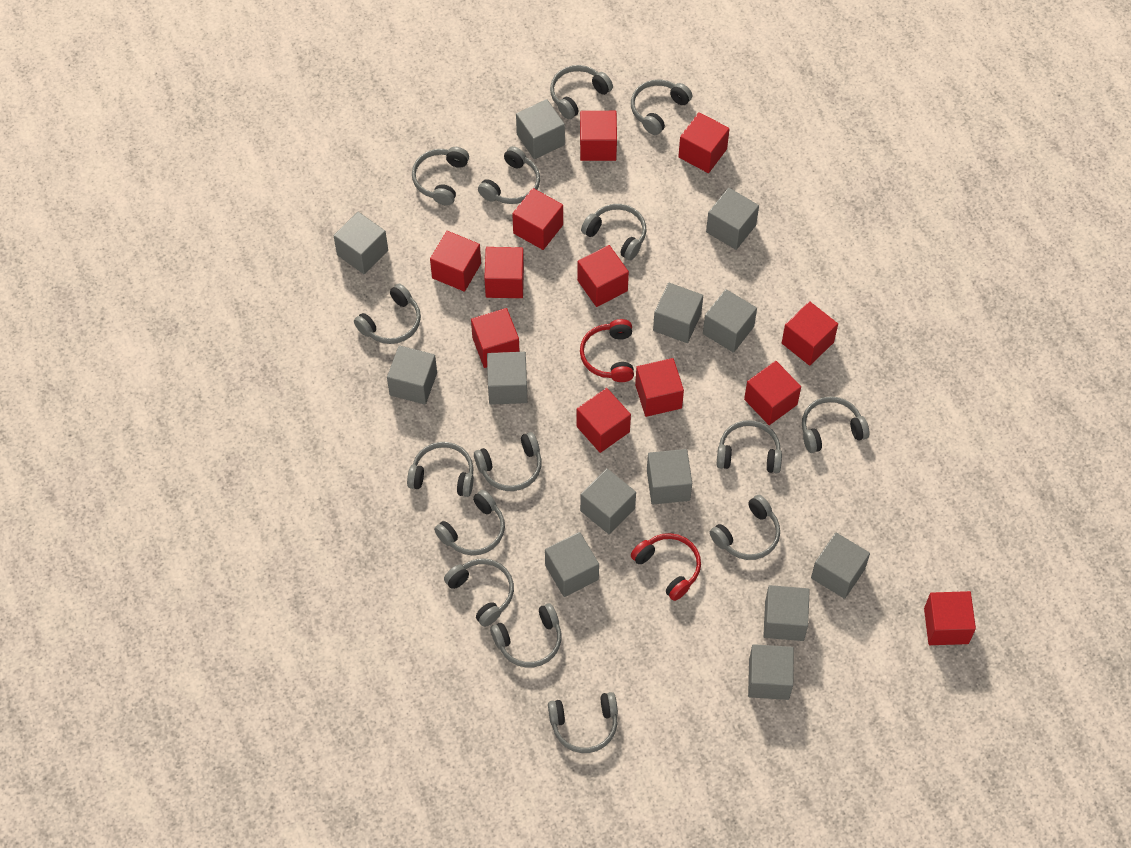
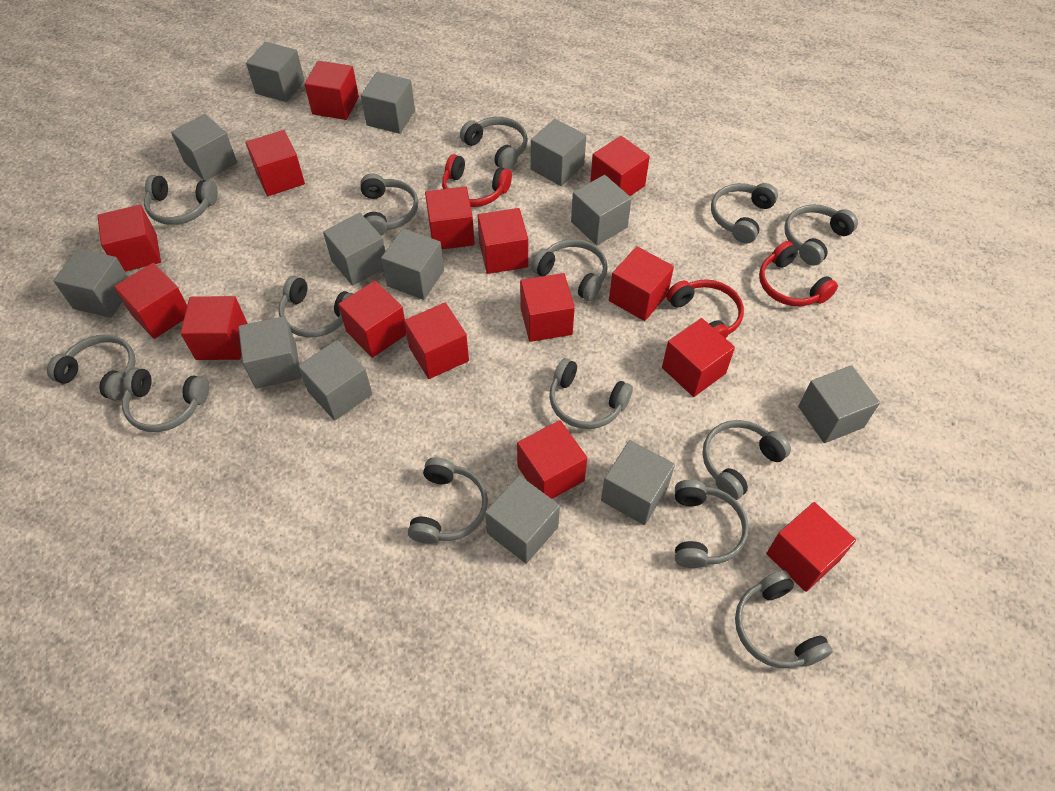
grey headphones: 15 -> 14
red cube: 12 -> 15
red headphones: 2 -> 3

